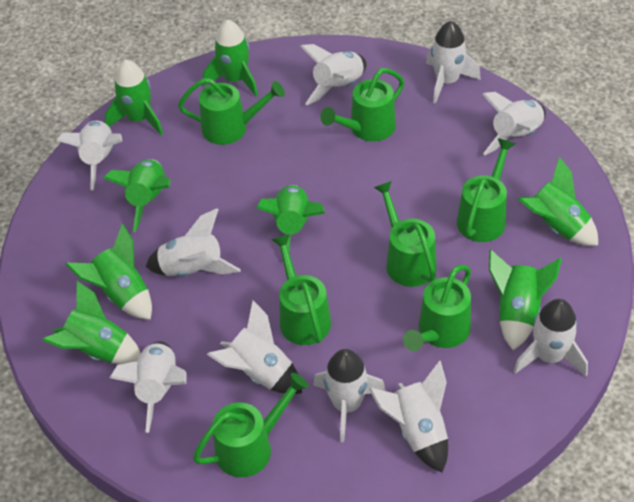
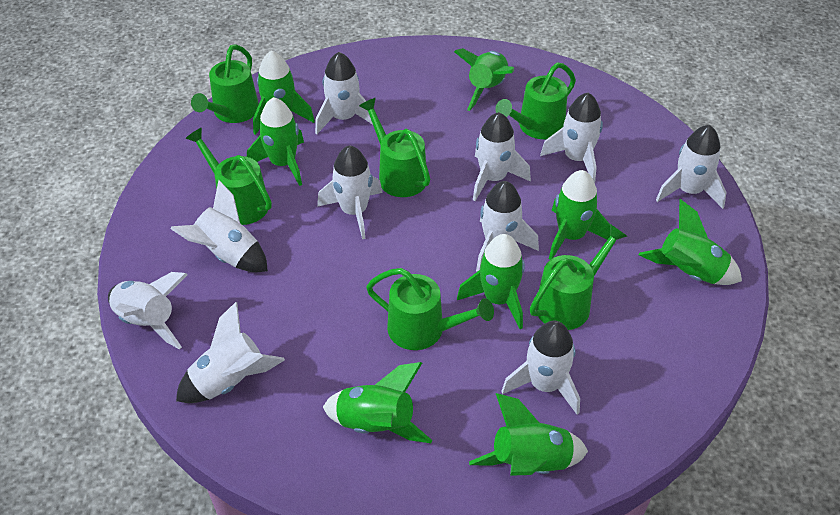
green watering can: 7 -> 6

